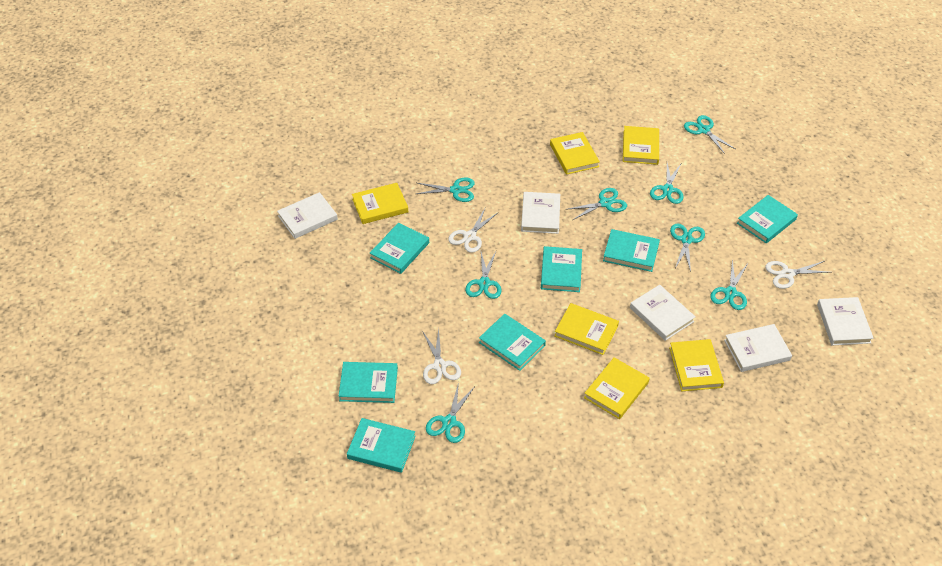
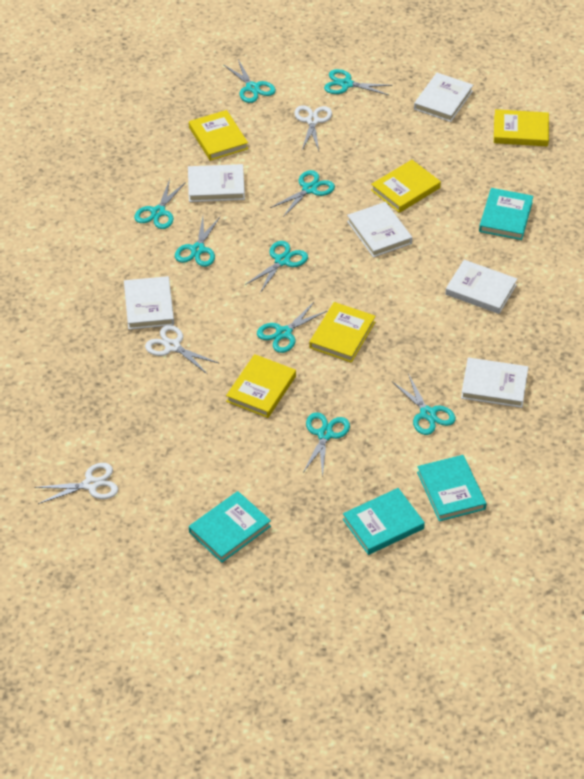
turquoise book: 7 -> 4
turquoise scissors: 8 -> 9
white book: 5 -> 6
yellow book: 6 -> 5

